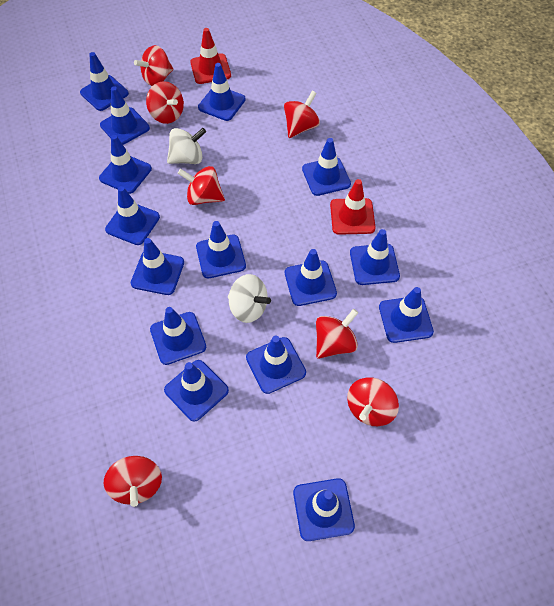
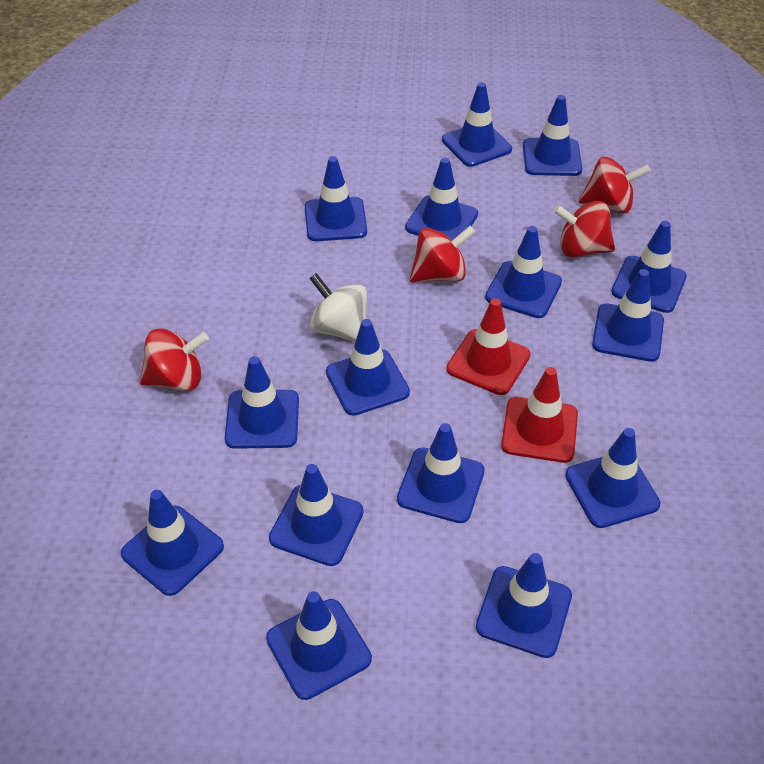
red spinning top: 7 -> 4
white spinning top: 2 -> 1

